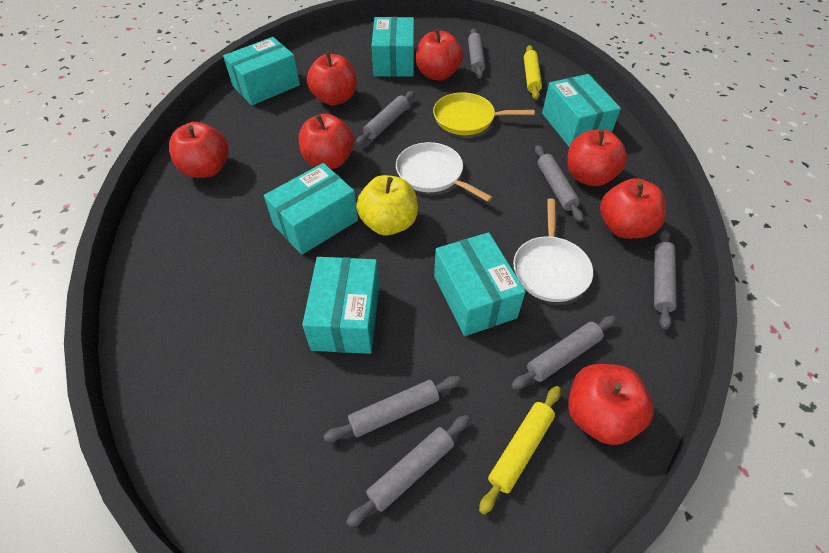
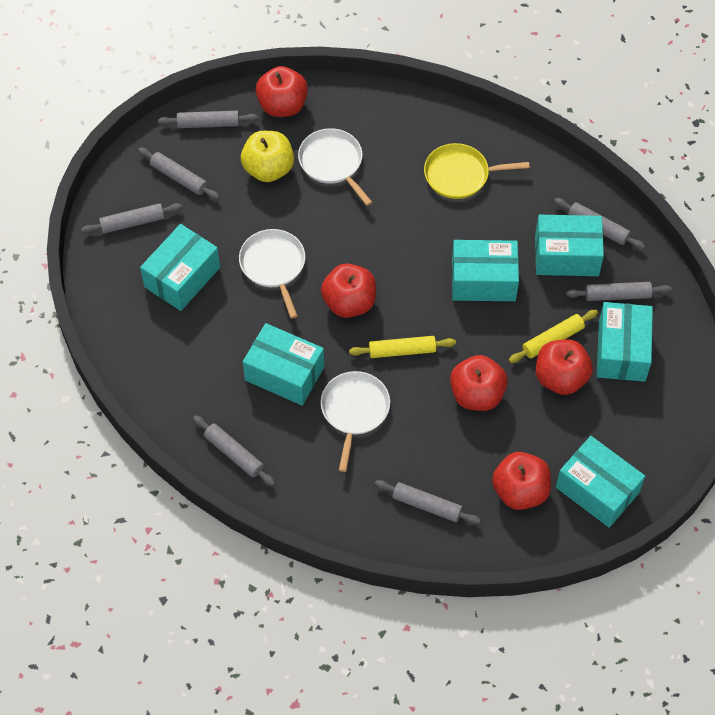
red apple: 7 -> 5
white pan: 2 -> 3

